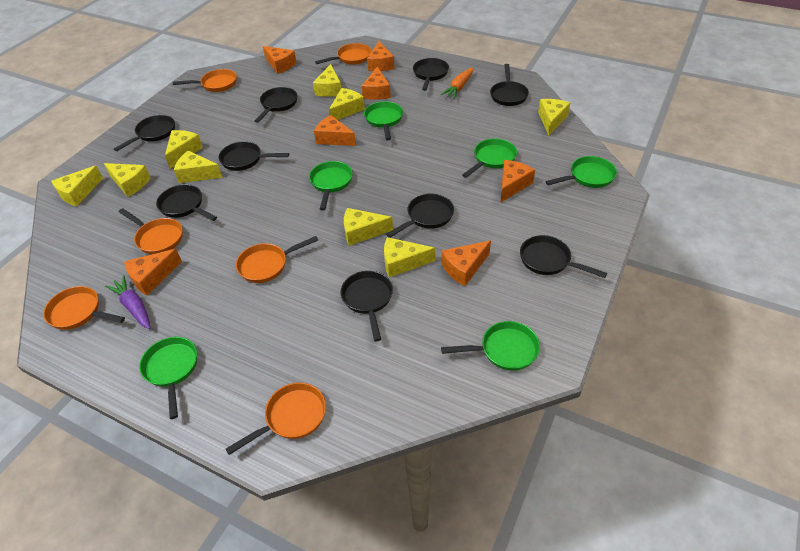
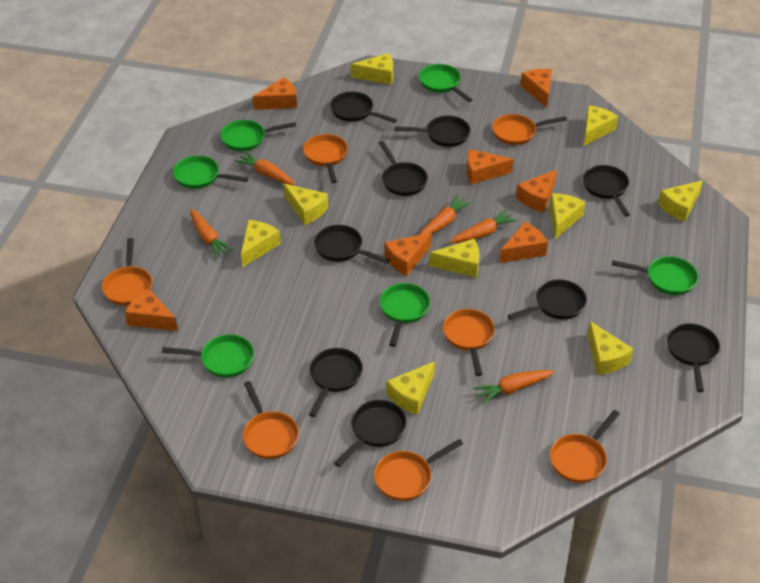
orange carrot: 1 -> 5
orange pan: 6 -> 7
purple carrot: 1 -> 0

